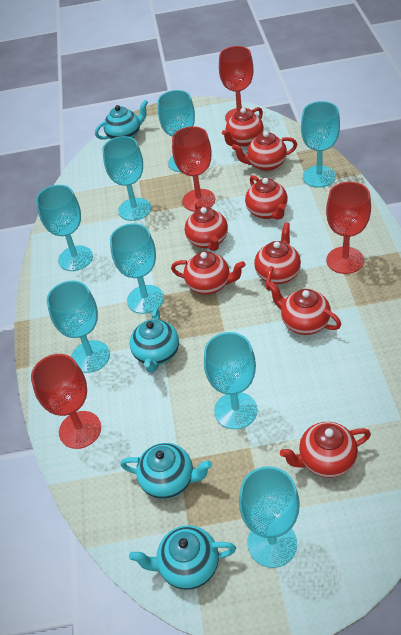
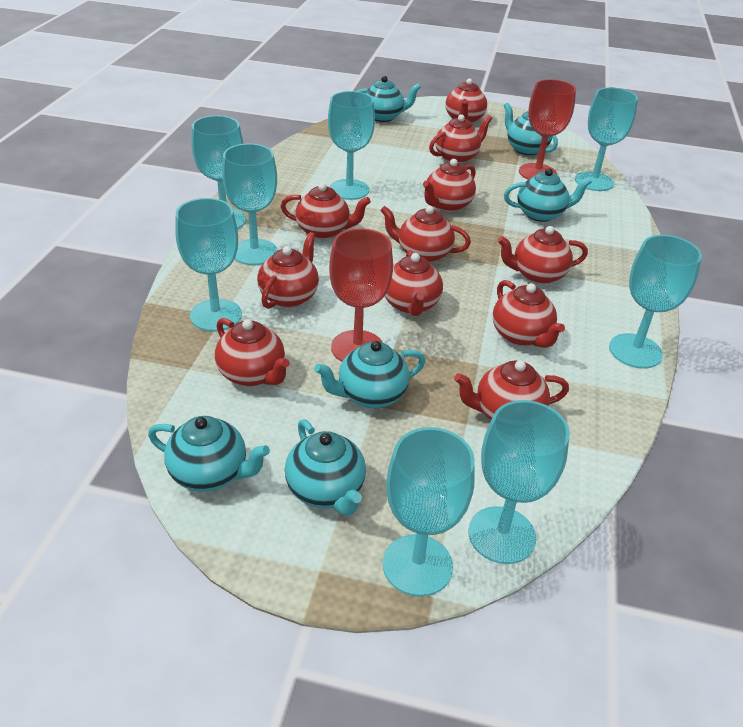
red goblet: 4 -> 2
red teapot: 8 -> 11
turquoise teapot: 4 -> 6

